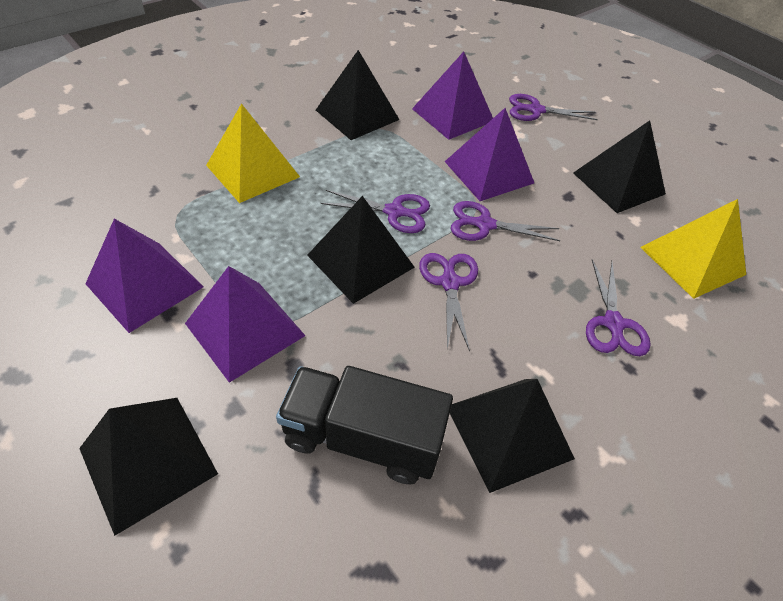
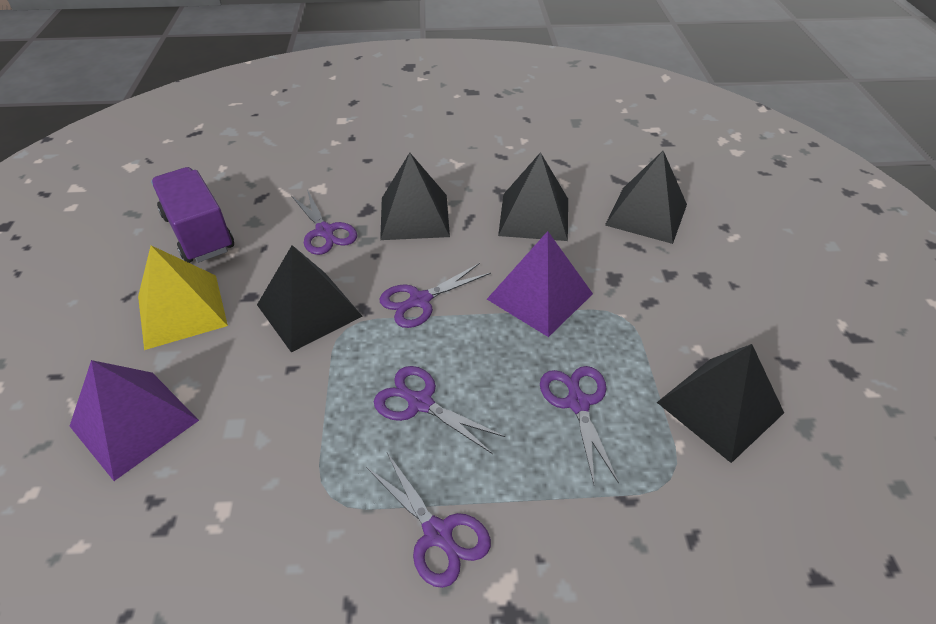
black truck: 1 -> 0
purple pyramid: 4 -> 2
purple truck: 0 -> 1
yellow pyramid: 2 -> 1

